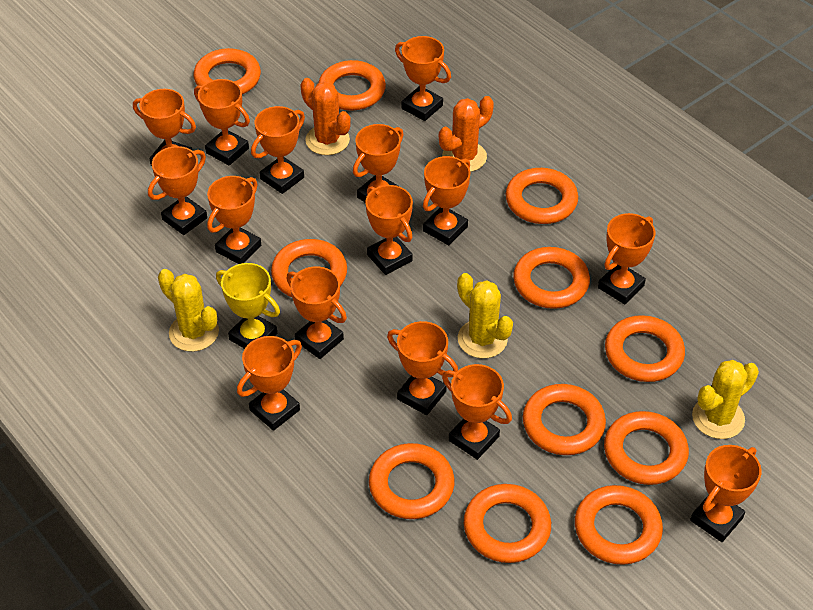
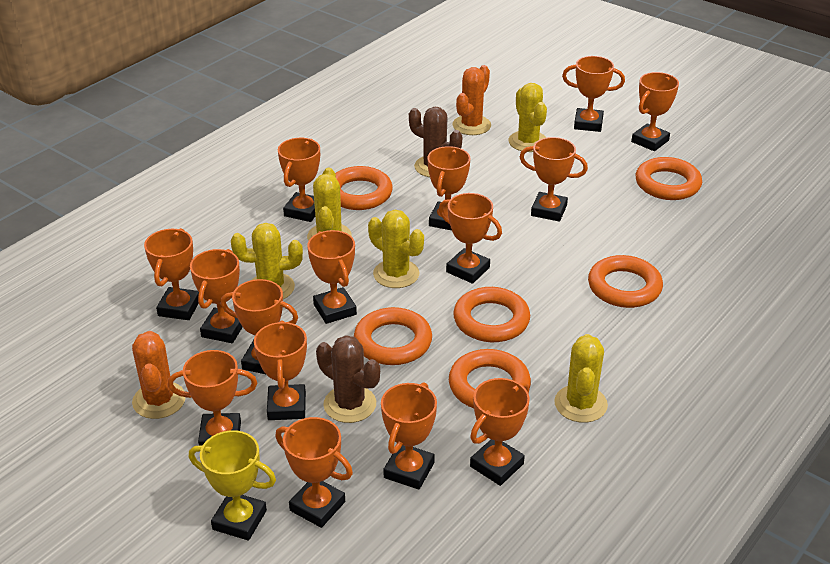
brown cactus: 0 -> 2
orange ring: 11 -> 6
yellow cactus: 3 -> 5

